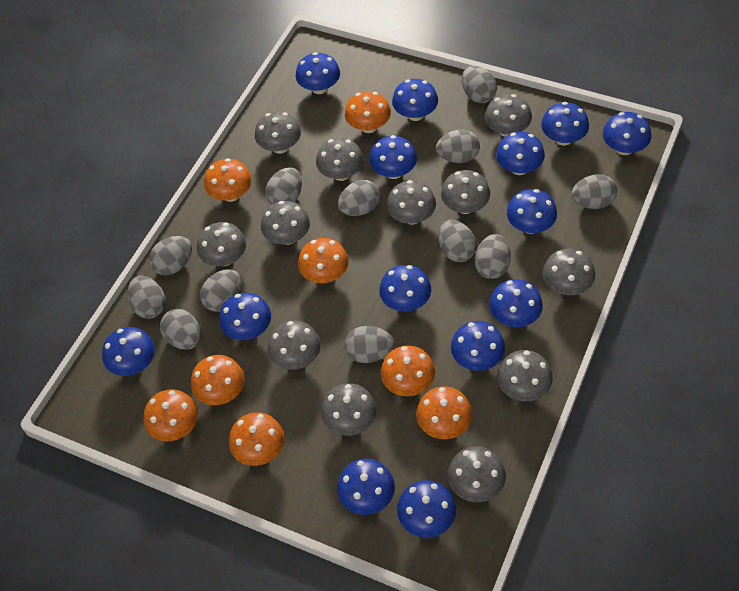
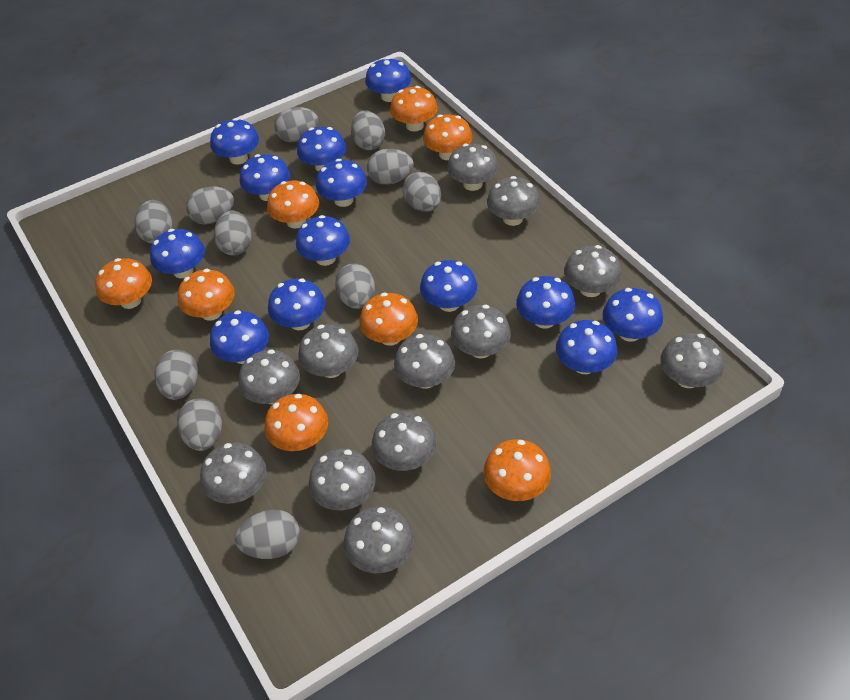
blue mushroom: 14 -> 13
grey egg: 12 -> 11

